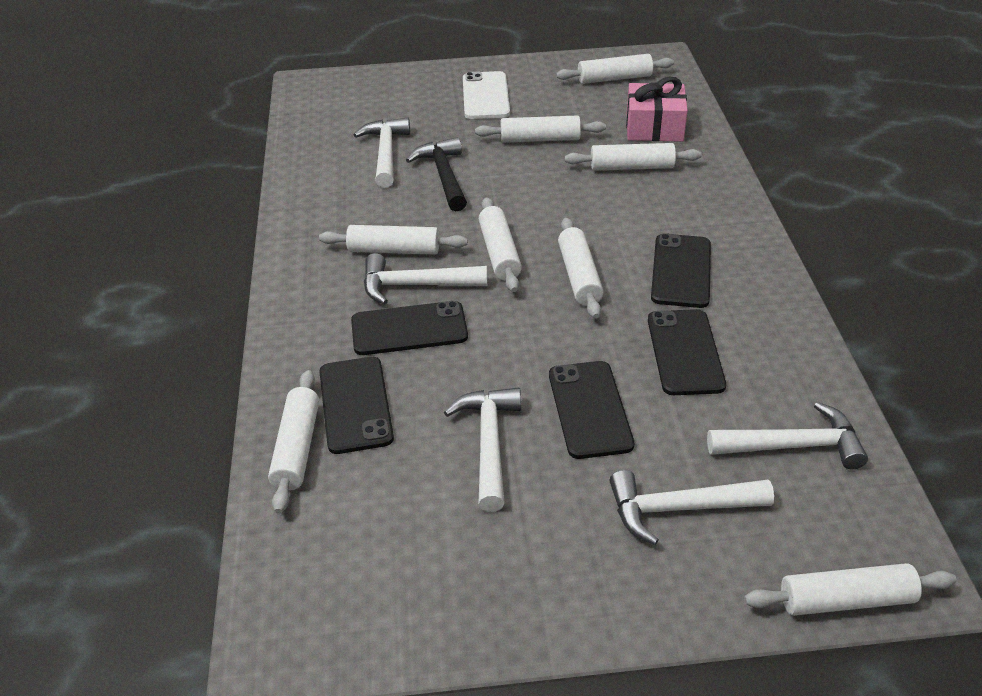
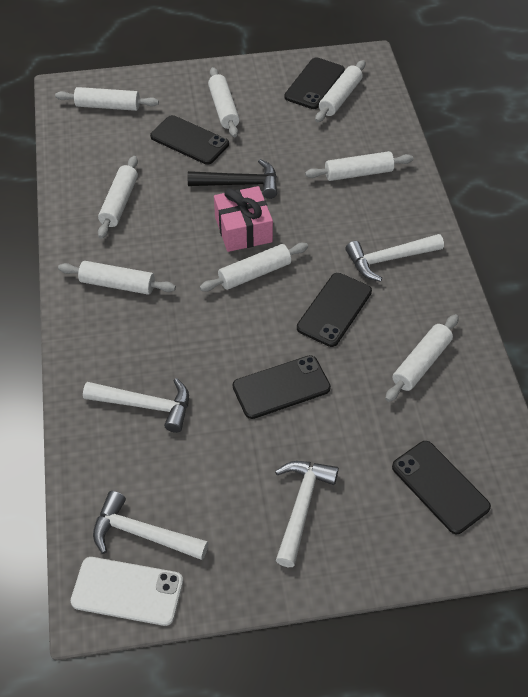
white hammer: 5 -> 4

